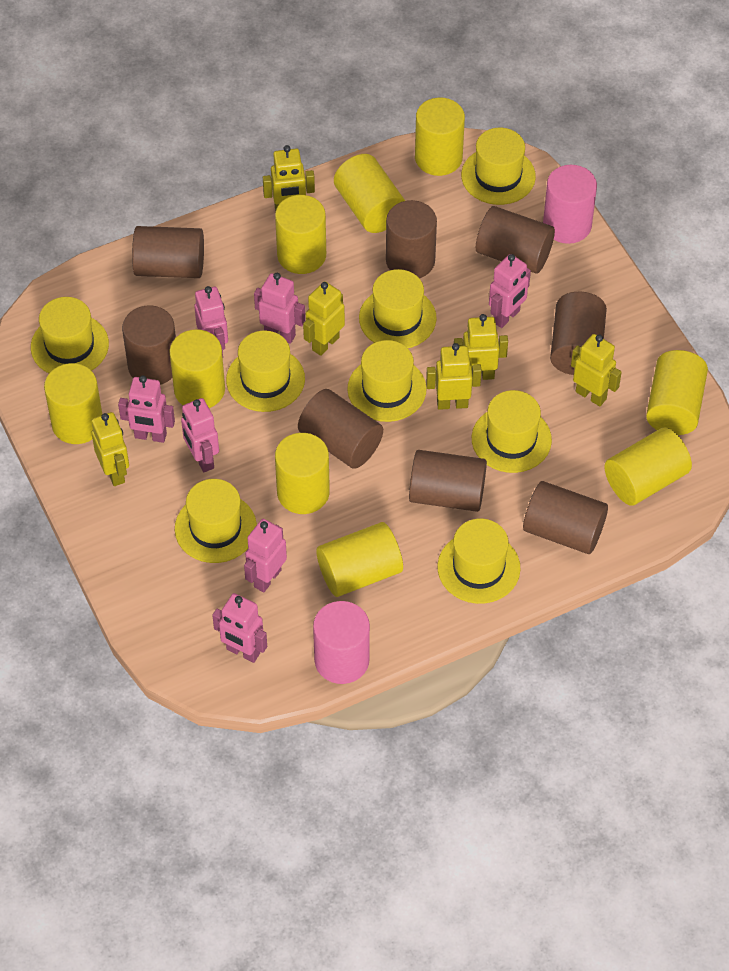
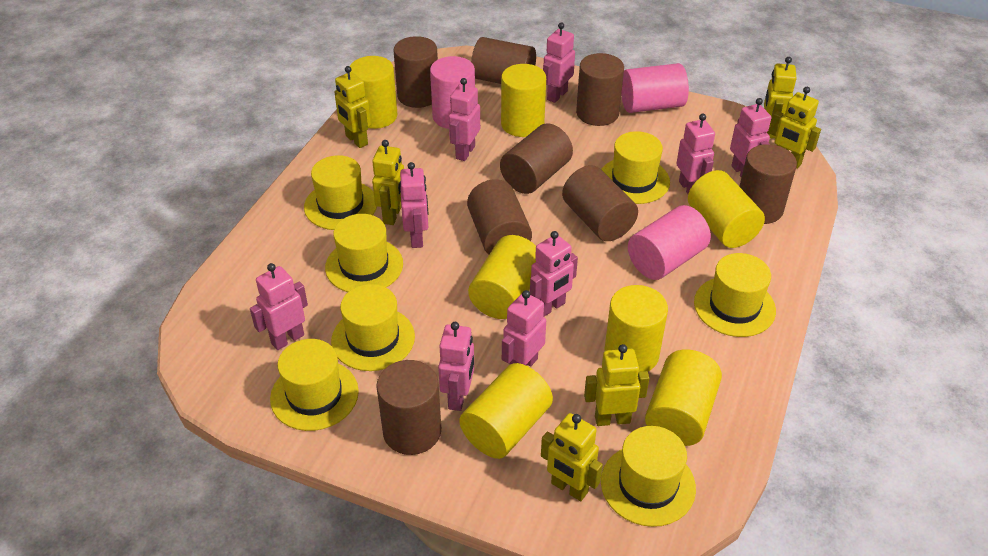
pink cylinder: 2 -> 3
pink robot: 7 -> 9
yellow cylinder: 9 -> 7
yellow hat: 8 -> 7

